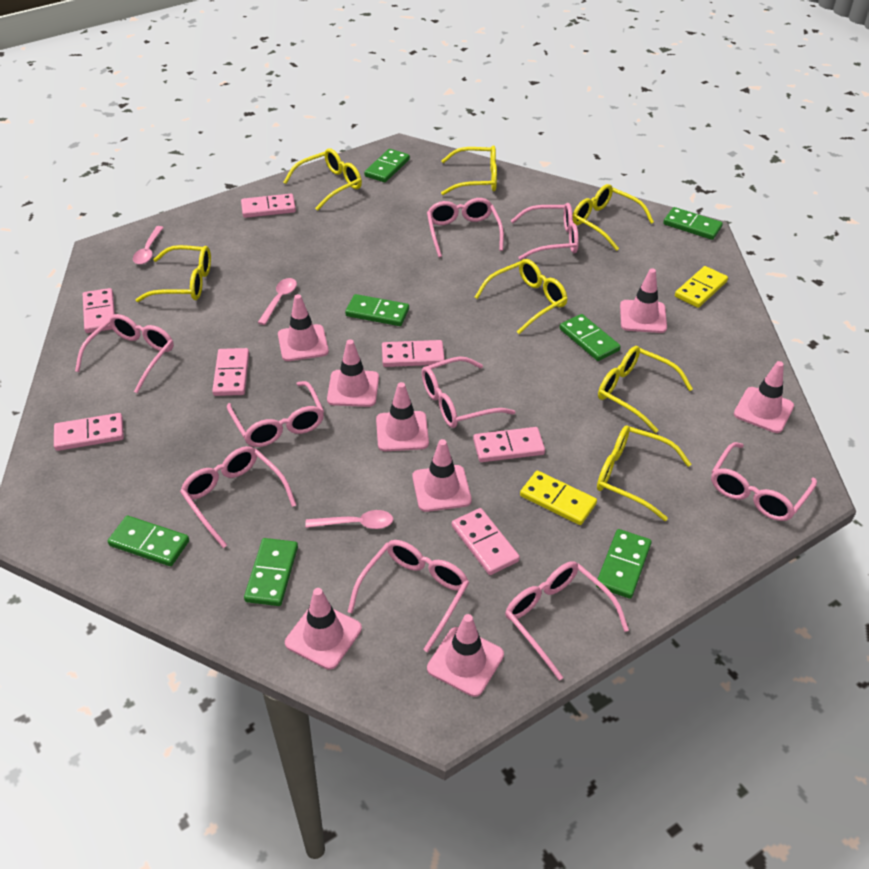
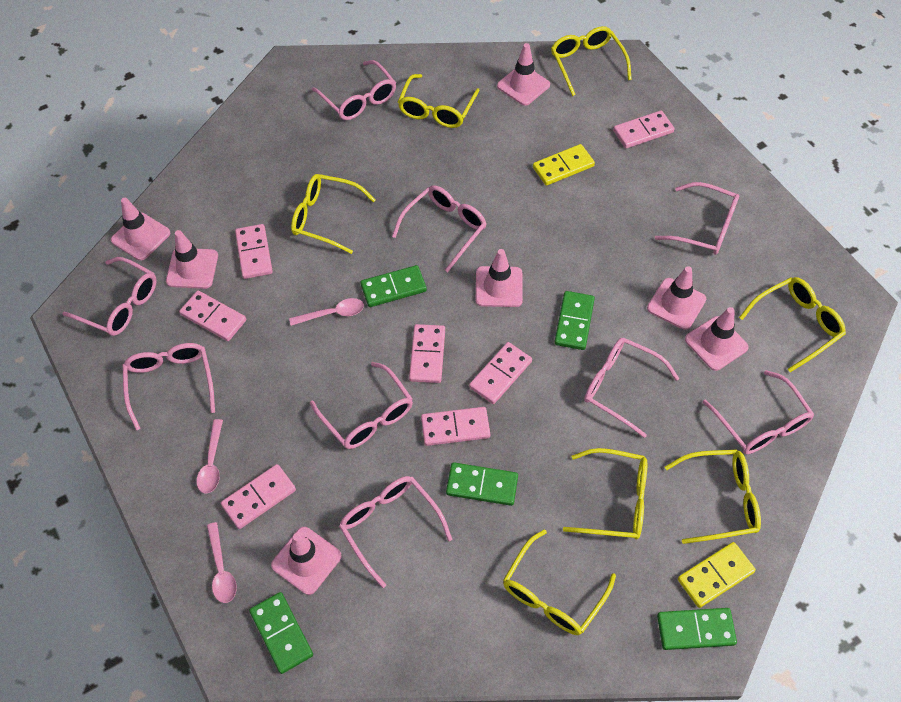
green domino: 7 -> 5
pink traffic cone: 8 -> 7

